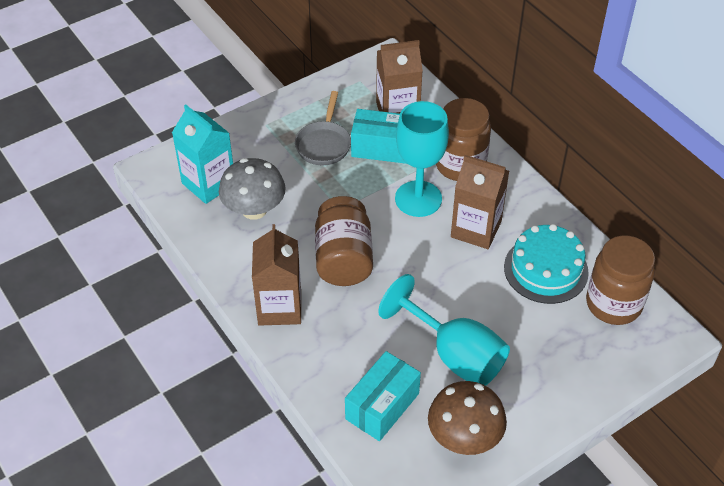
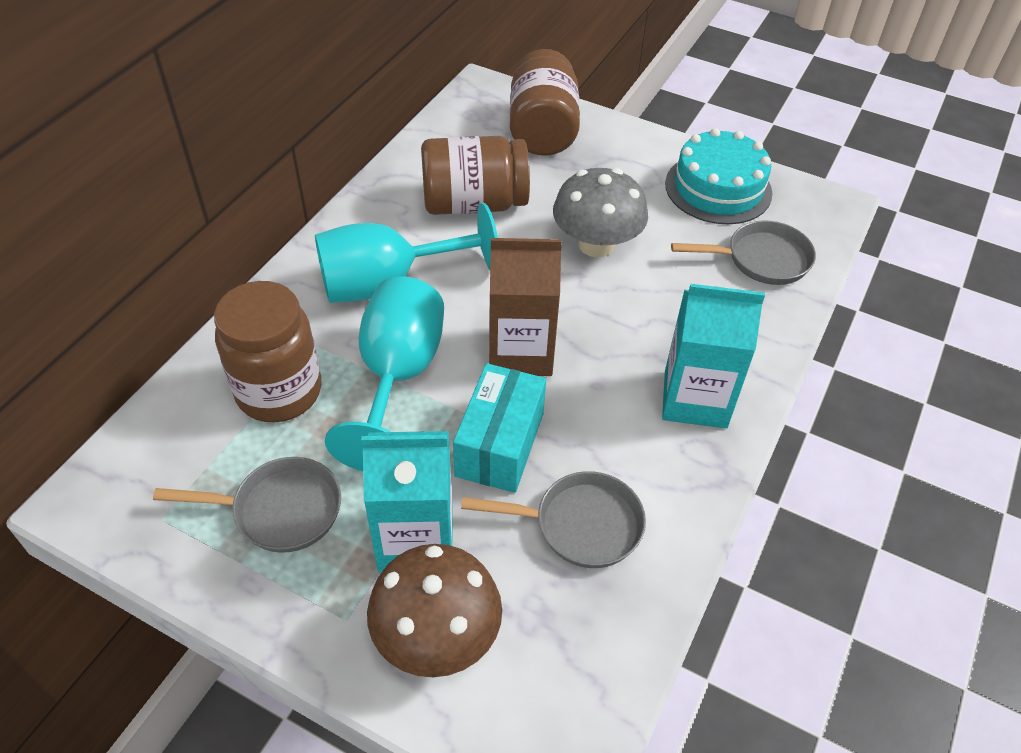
brown carton: 3 -> 1
grey pan: 1 -> 3
turquoise box: 2 -> 1
turquoise carton: 1 -> 2

